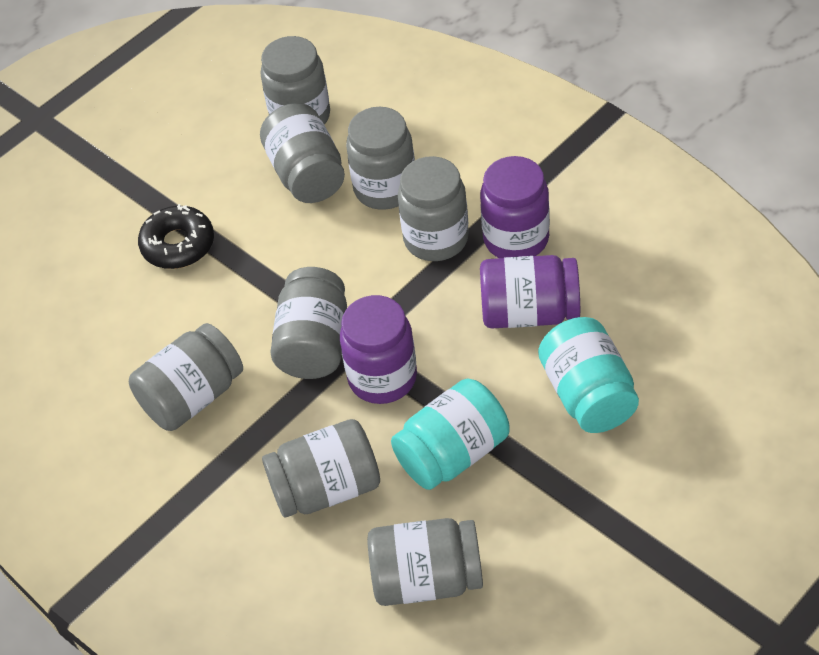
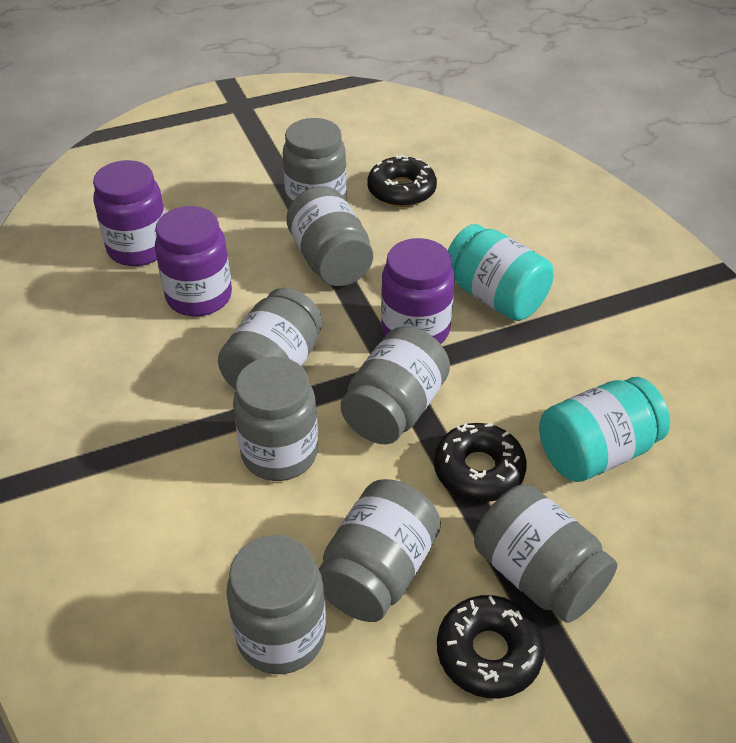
black donut: 1 -> 3

